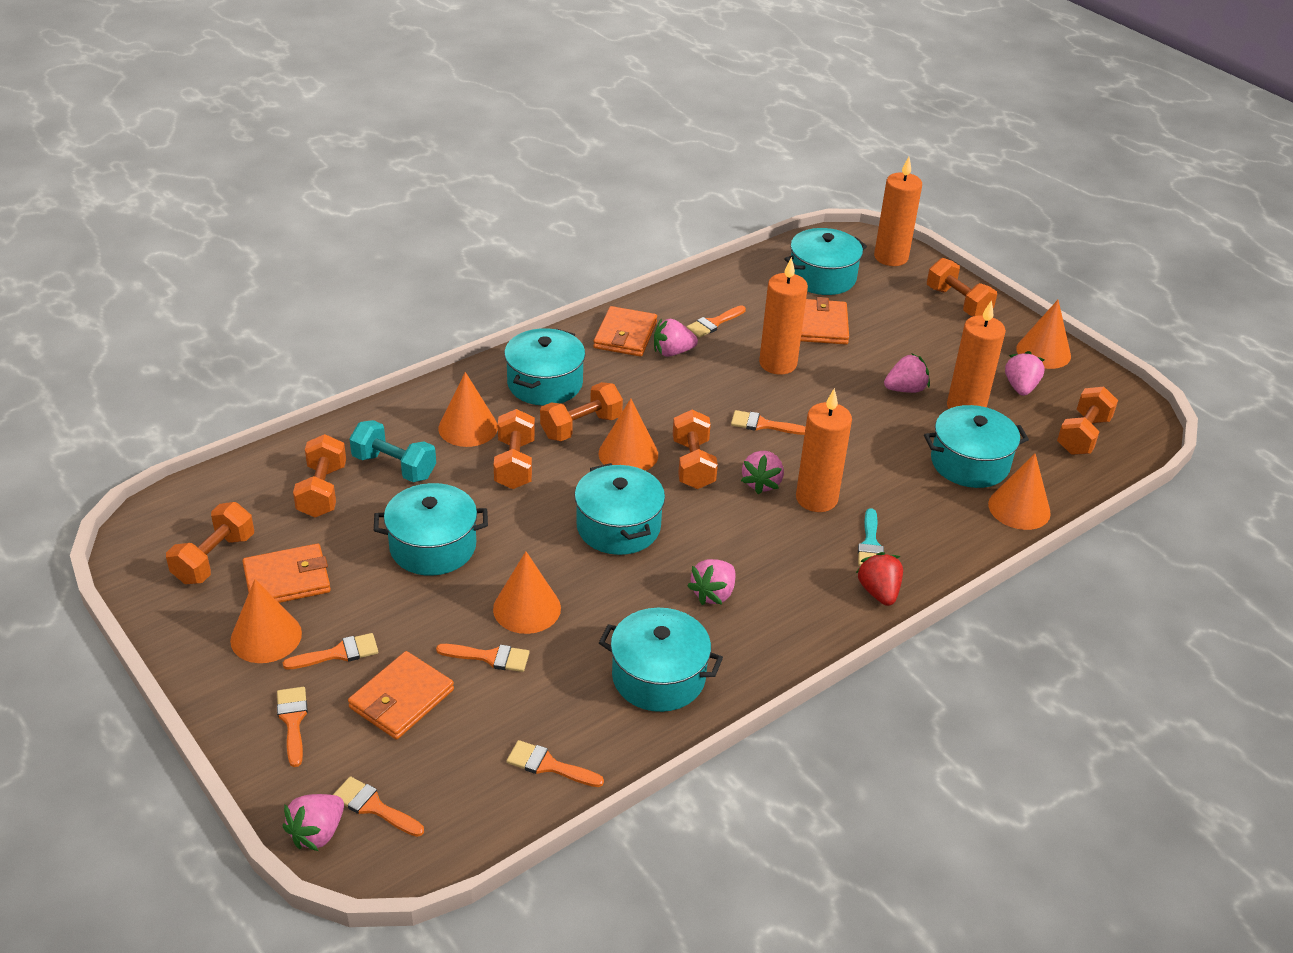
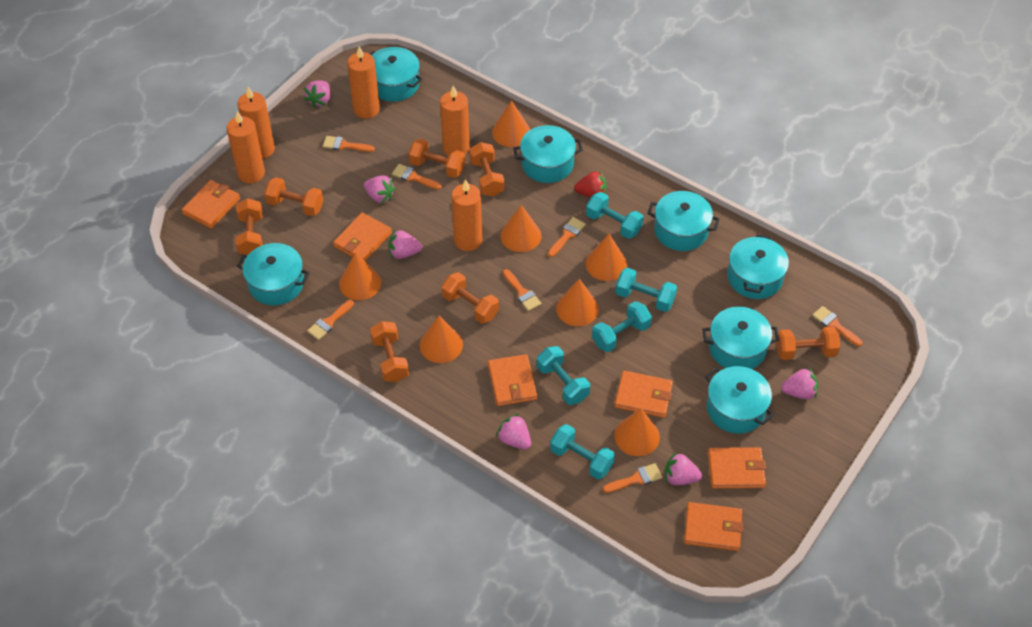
orange candle: 4 -> 5
orange cone: 6 -> 7
orange wallet: 4 -> 6
turquoise brush: 1 -> 0
turquoise dumbbell: 1 -> 5
turquoise pot: 6 -> 7

